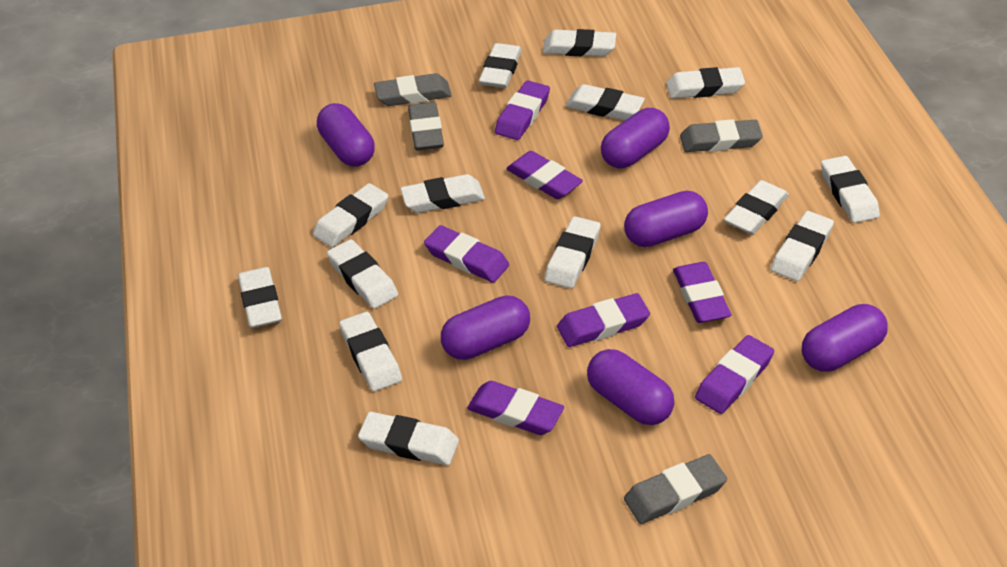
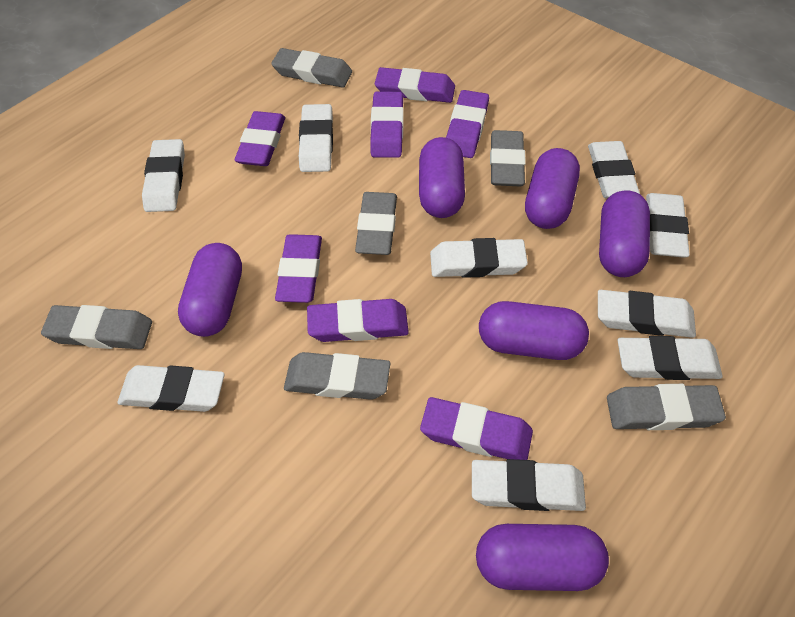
grey eraser: 4 -> 6
white eraser: 14 -> 9

